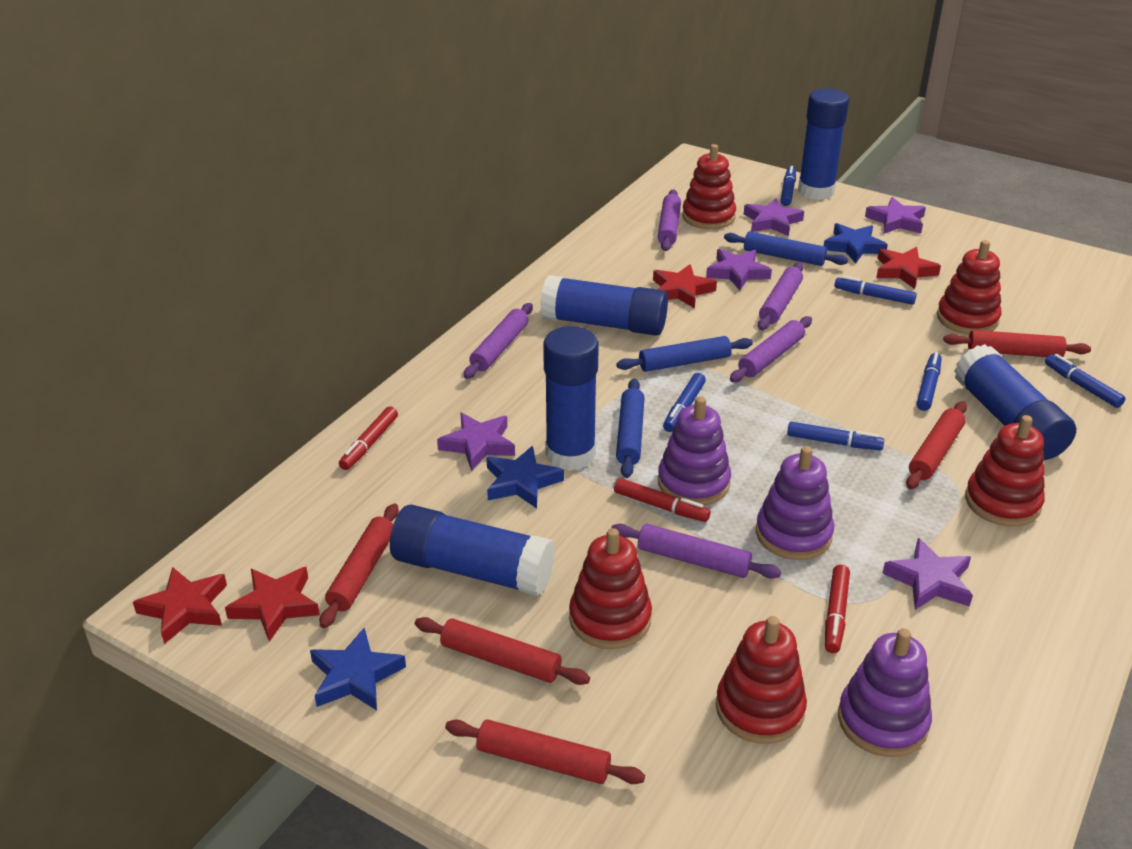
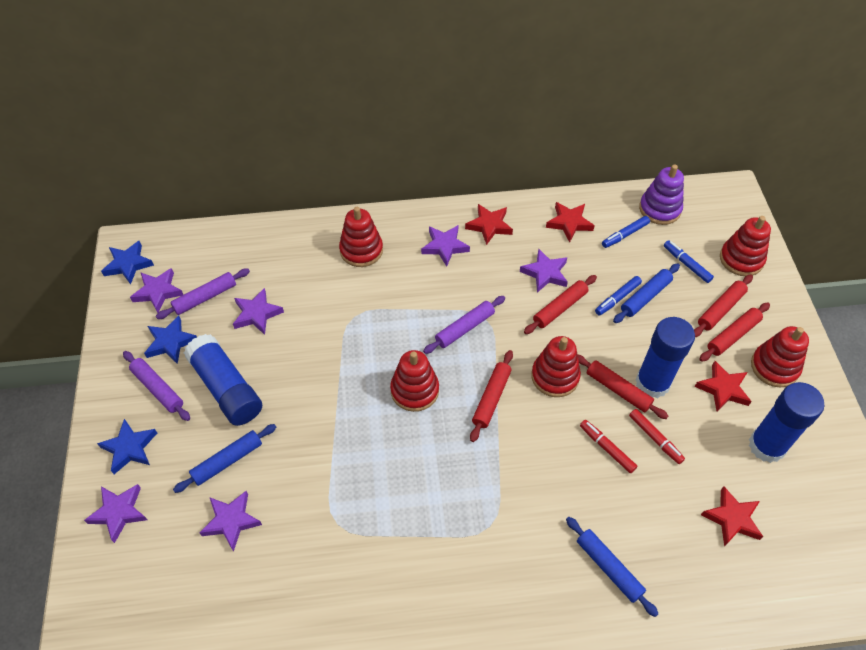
blue glue stick: 5 -> 3
blue marker: 6 -> 3
purple rolling pin: 5 -> 3
purple stacking toy: 3 -> 1
purple star: 5 -> 6
red marker: 3 -> 2

